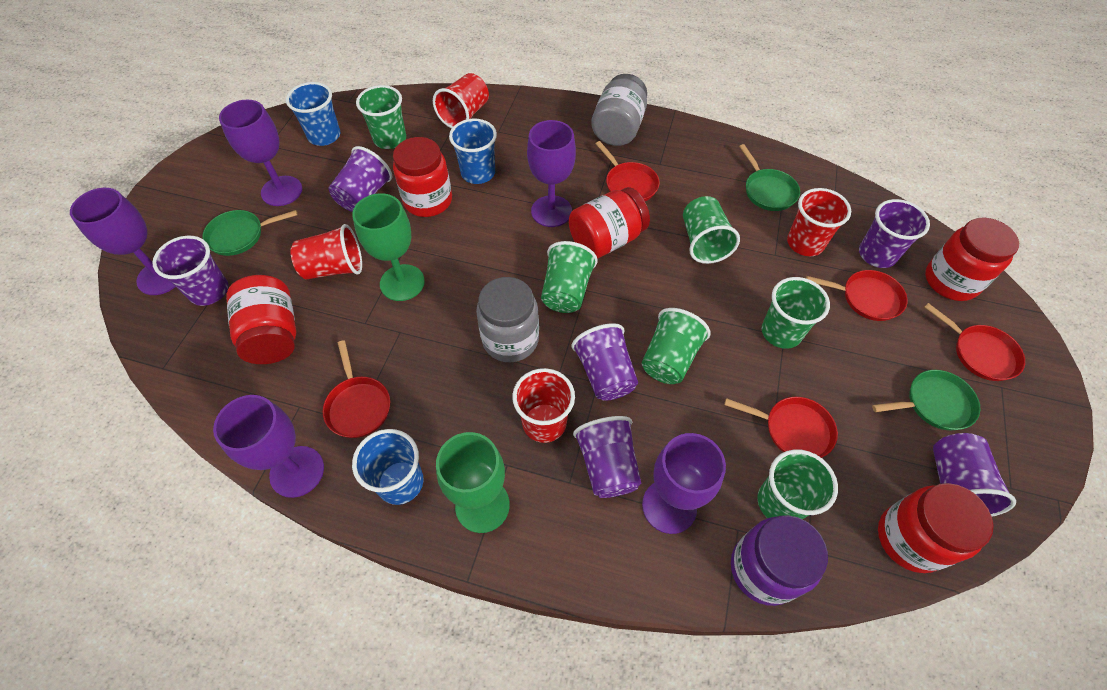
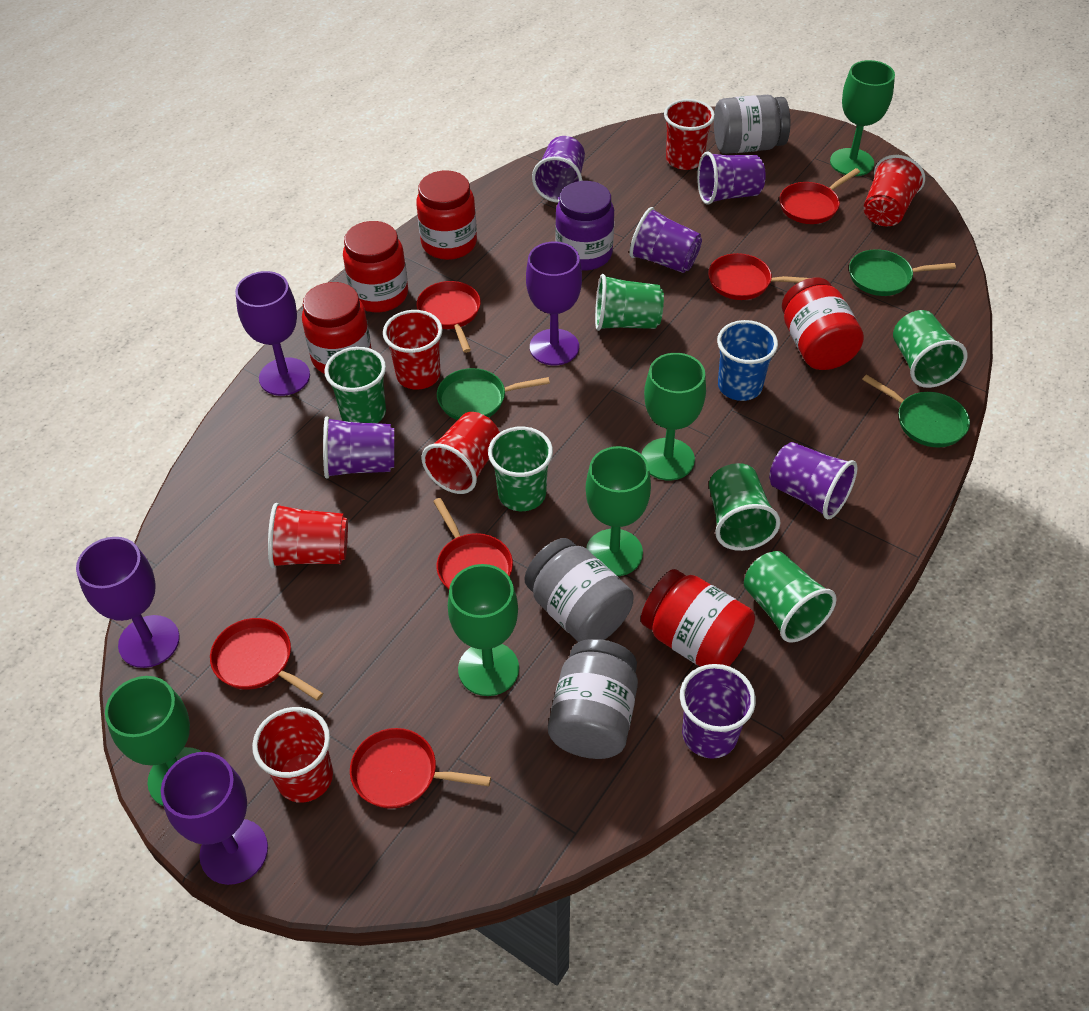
blue cup: 3 -> 1
green goblet: 2 -> 5
grey jar: 2 -> 3
purple goblet: 5 -> 4
red cup: 4 -> 6
red pan: 5 -> 6

